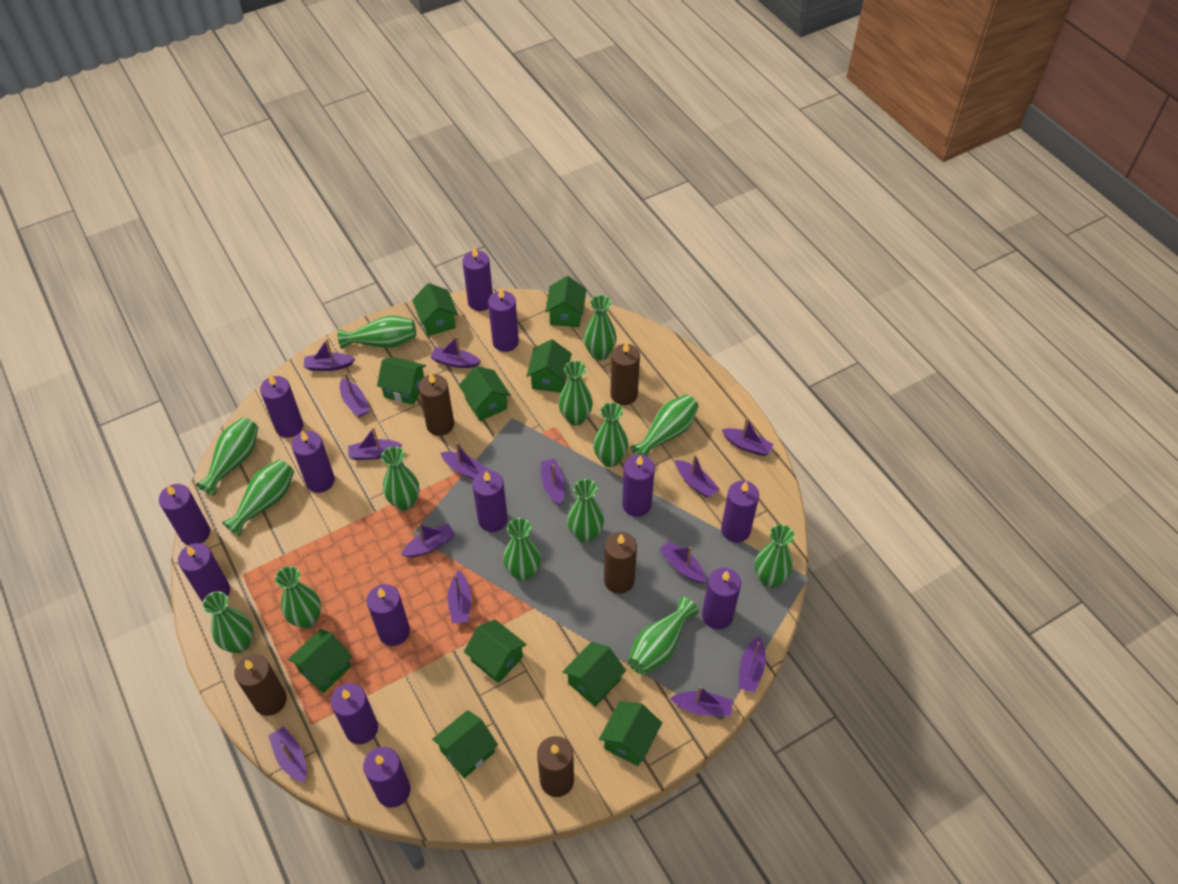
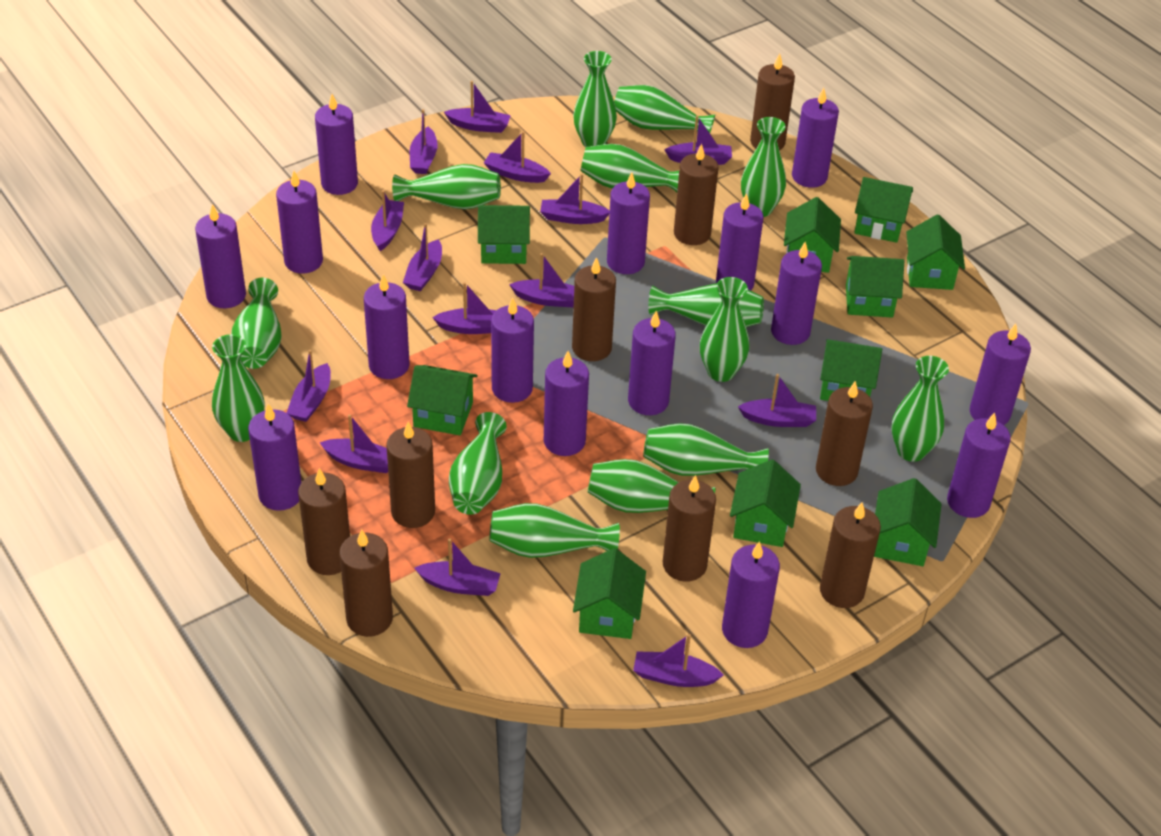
brown candle: 5 -> 9
purple candle: 13 -> 15

